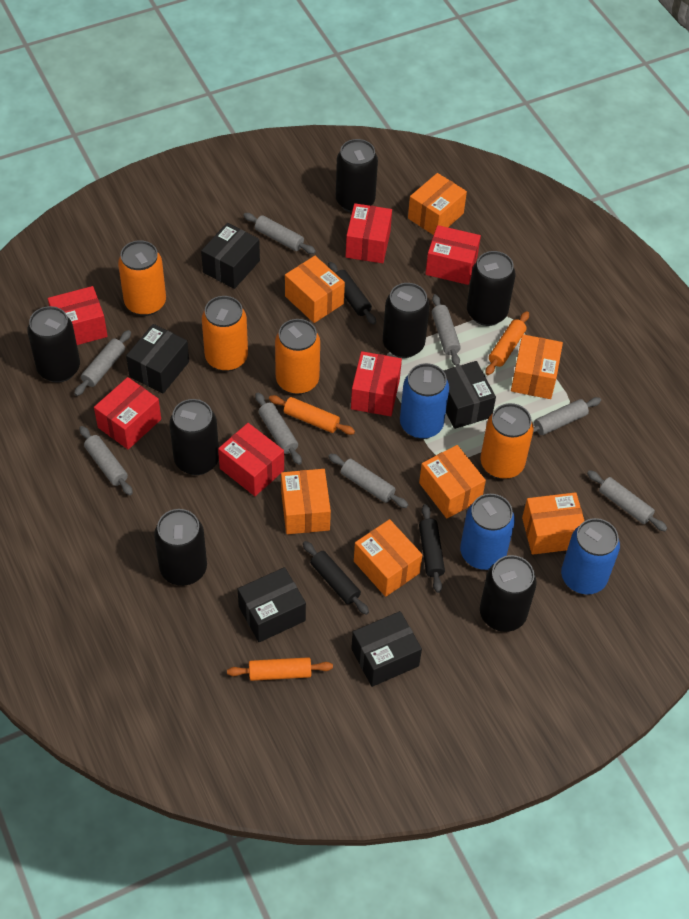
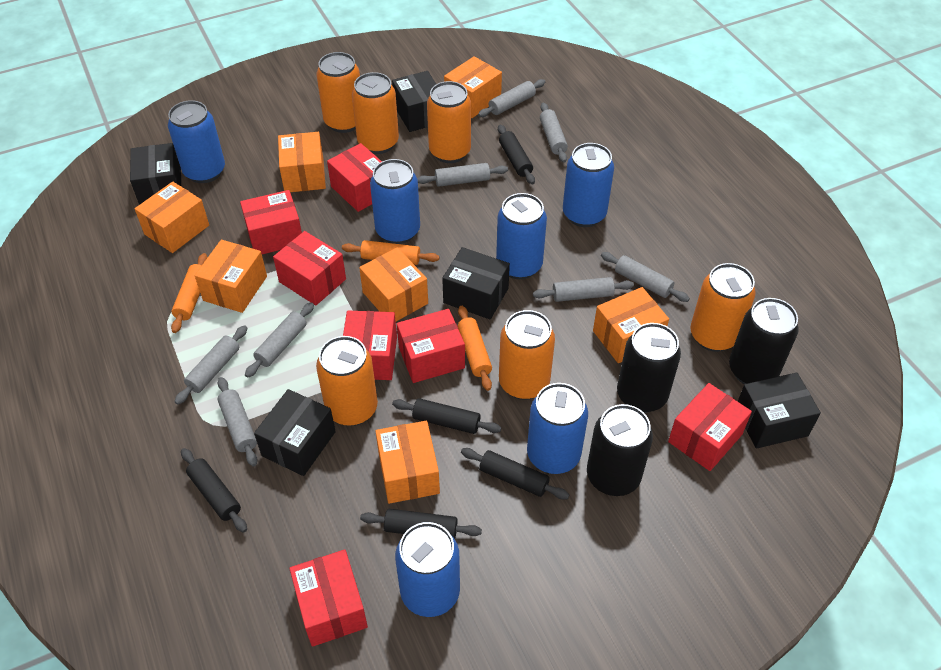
black can: 7 -> 3
black rolling pin: 3 -> 5
blue can: 3 -> 6
orange can: 4 -> 6
red box: 6 -> 7

